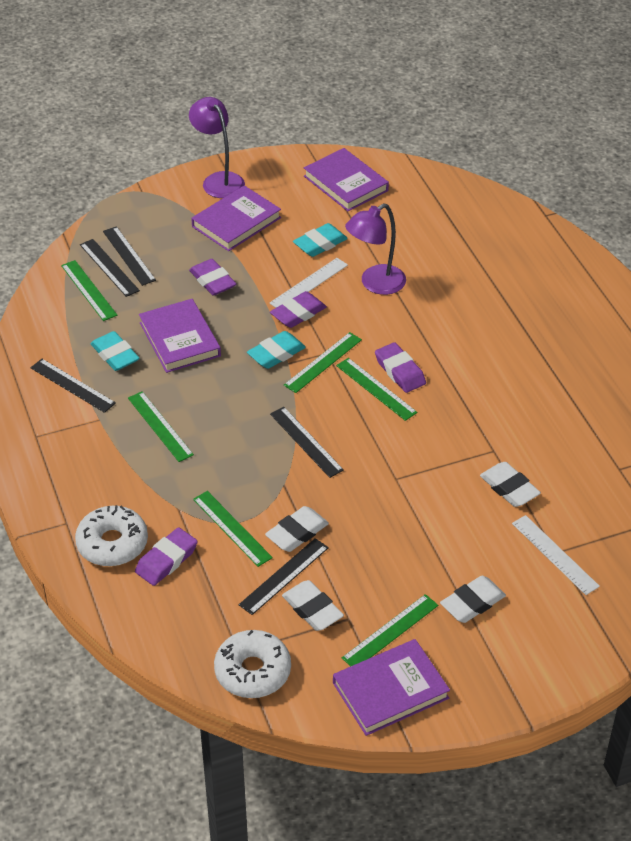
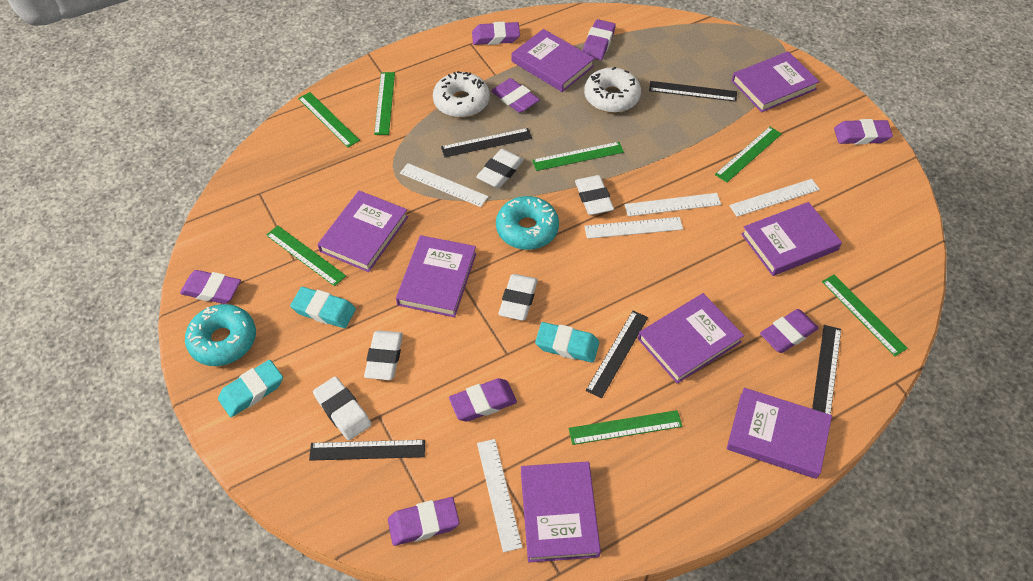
green ruler: 6 -> 7
purple book: 4 -> 8
purple eraser: 4 -> 8
purple lamp: 2 -> 0
turquoise donut: 0 -> 2
white eraser: 4 -> 5
white ruler: 2 -> 5

